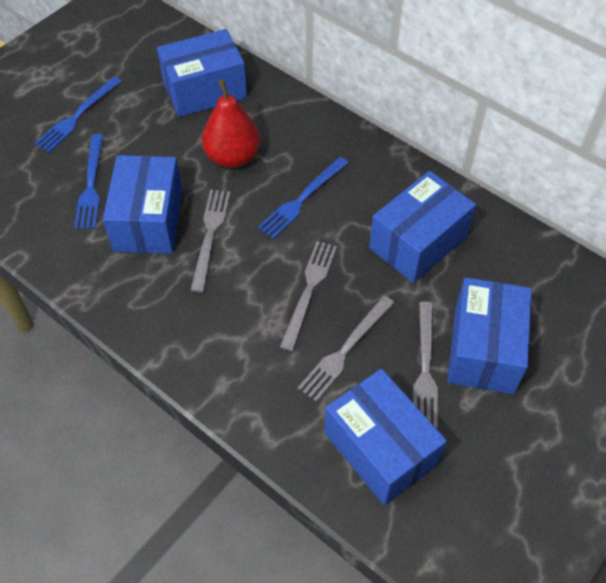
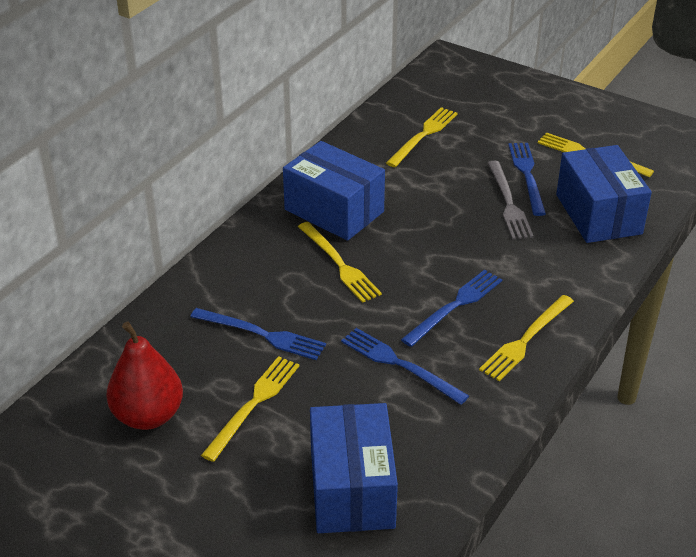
blue box: 5 -> 3
blue fork: 3 -> 4
grey fork: 4 -> 1
yellow fork: 0 -> 5

